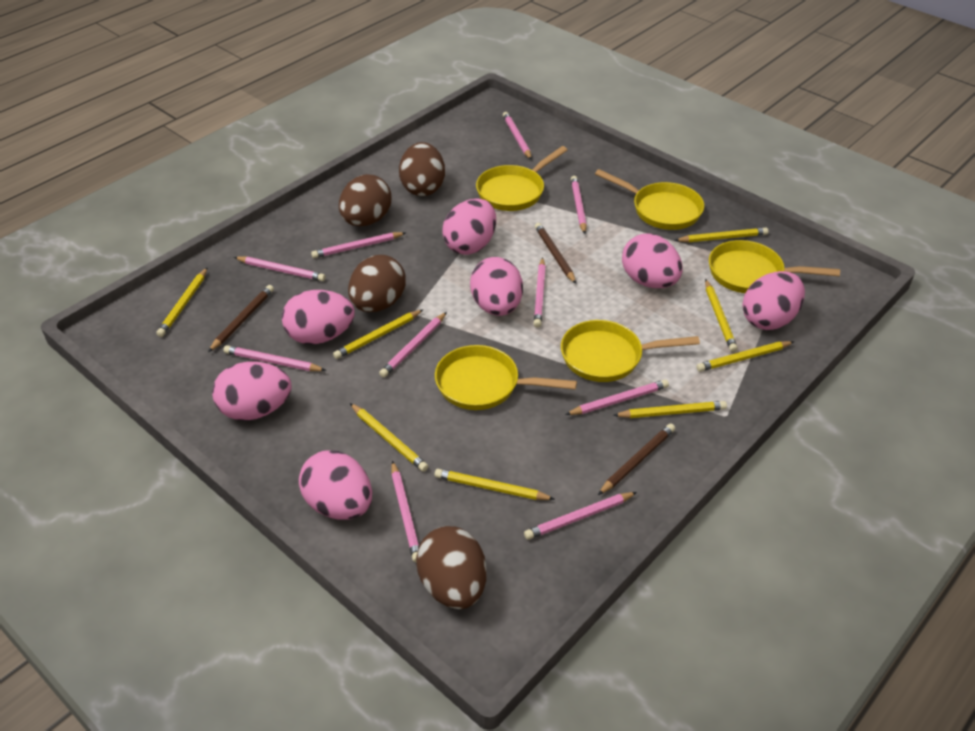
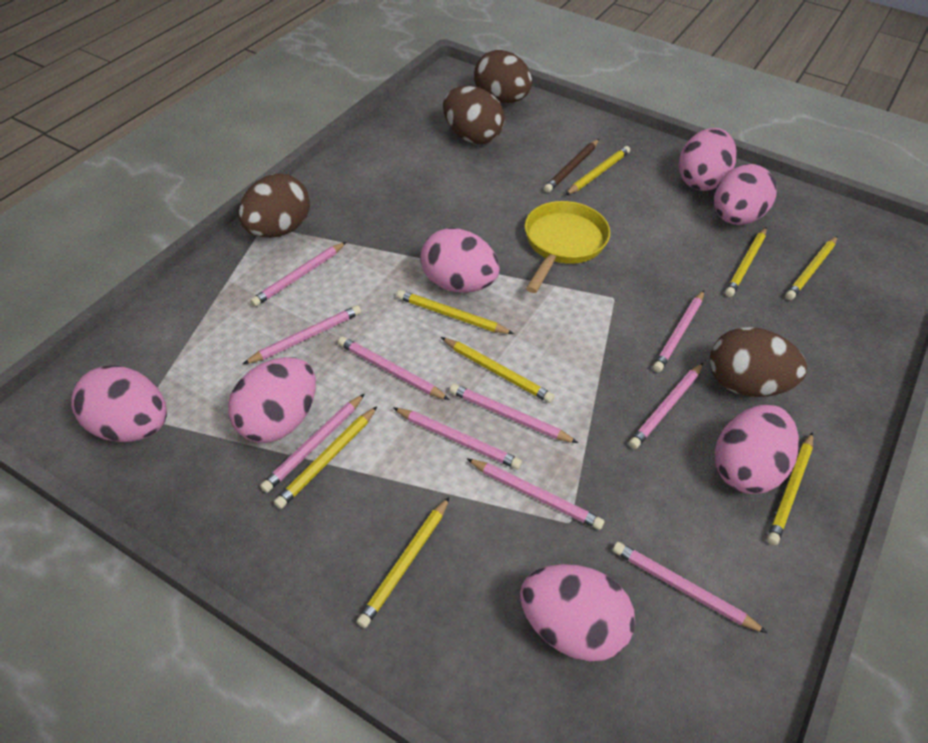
brown pencil: 3 -> 1
yellow pan: 5 -> 1

